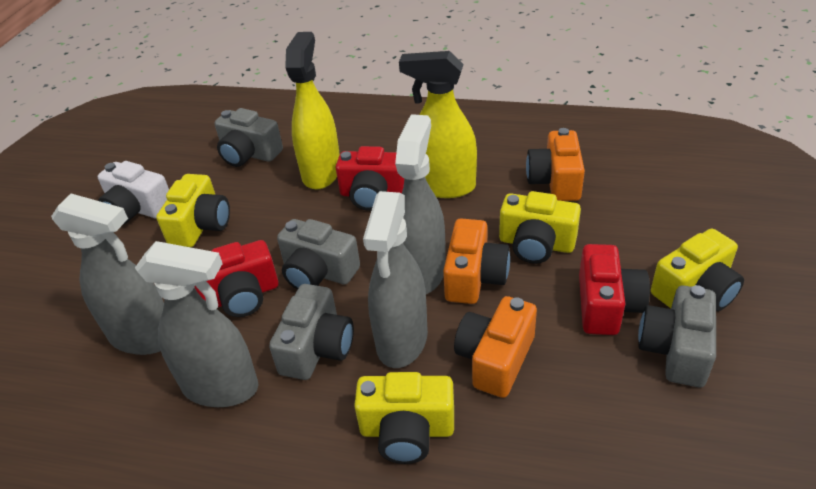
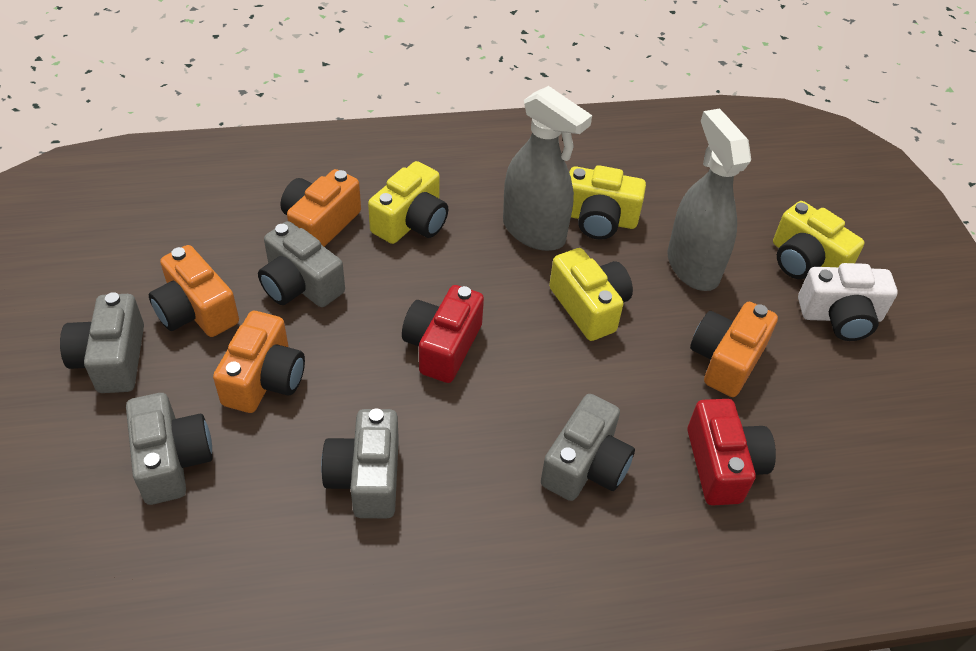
grey camera: 4 -> 5
grey spray bottle: 4 -> 2
orange camera: 3 -> 4
red camera: 3 -> 2
yellow spray bottle: 2 -> 0

